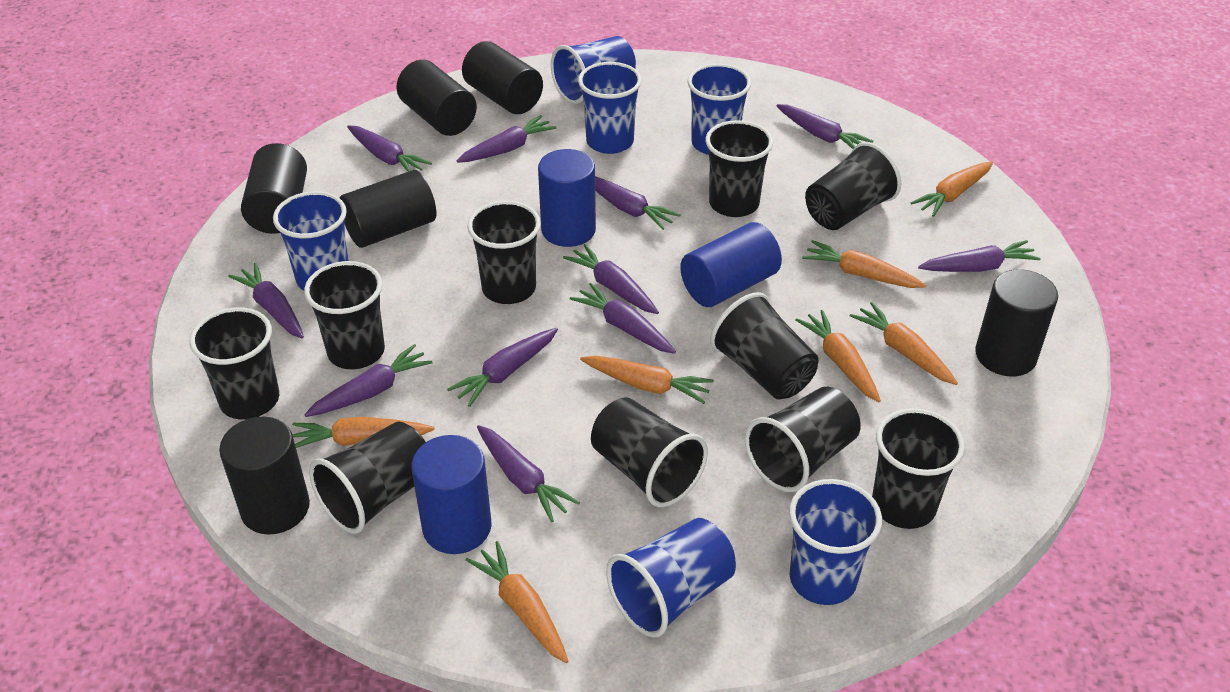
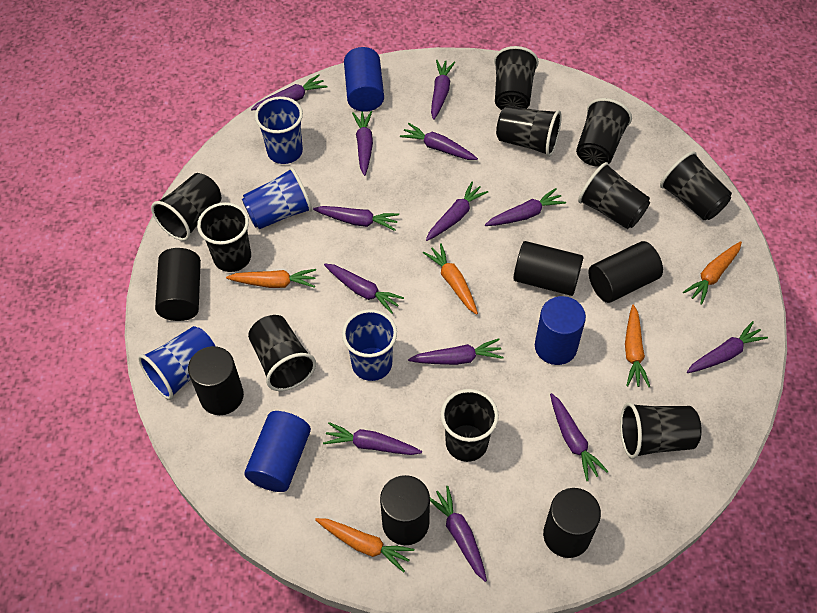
blue cup: 6 -> 4
orange carrot: 7 -> 5
purple carrot: 11 -> 13

